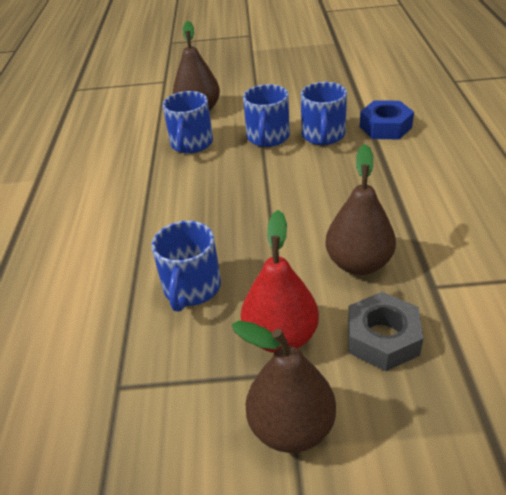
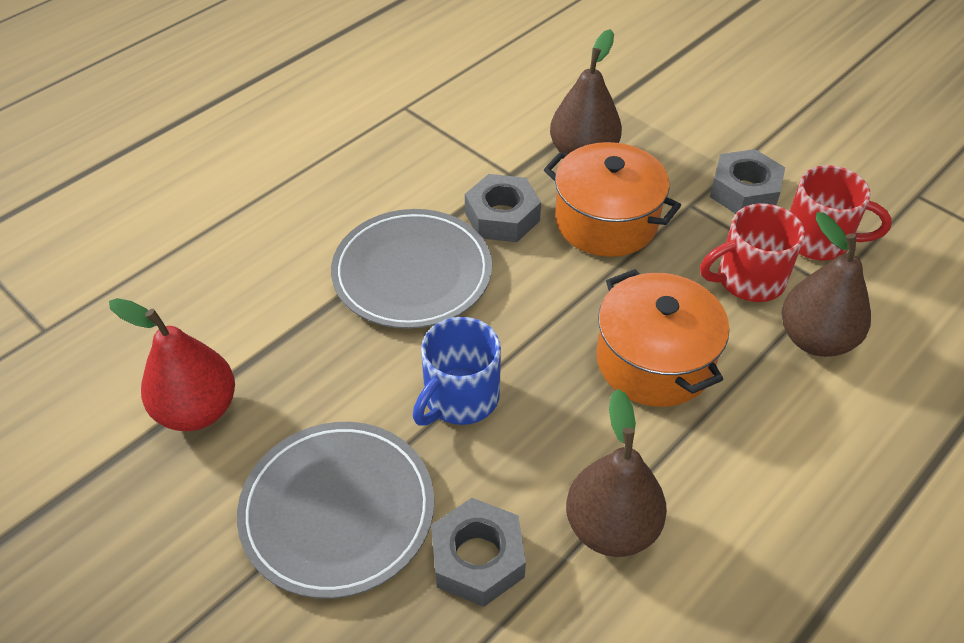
blue mug: 4 -> 1
blue nut: 1 -> 0
grey nut: 1 -> 3
grey plate: 0 -> 2
orange pot: 0 -> 2
red mug: 0 -> 2

